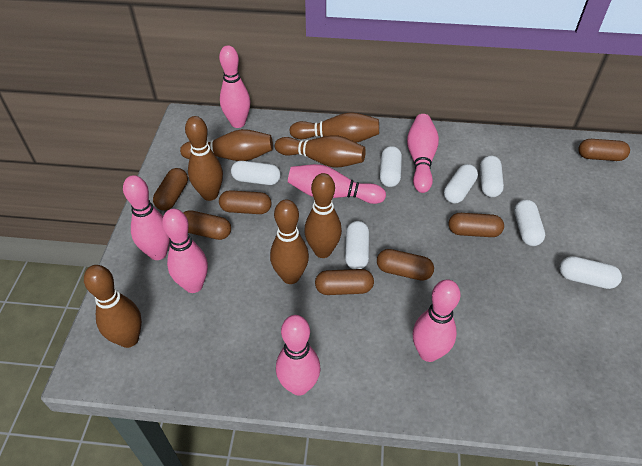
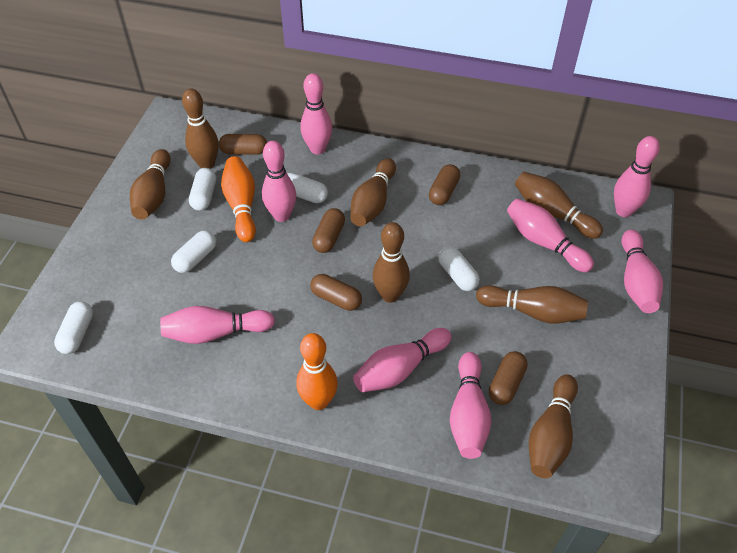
brown capsule: 7 -> 5
orange bowling pin: 0 -> 2
pink bowling pin: 7 -> 8
white capsule: 7 -> 5

